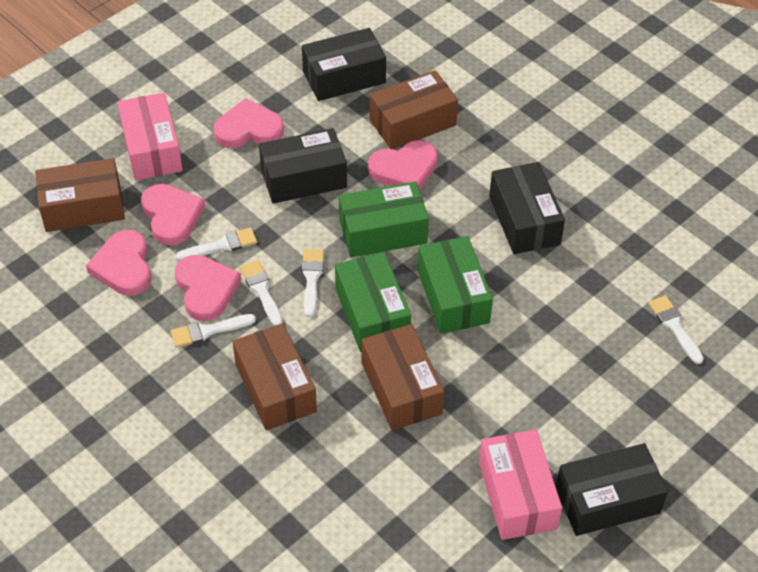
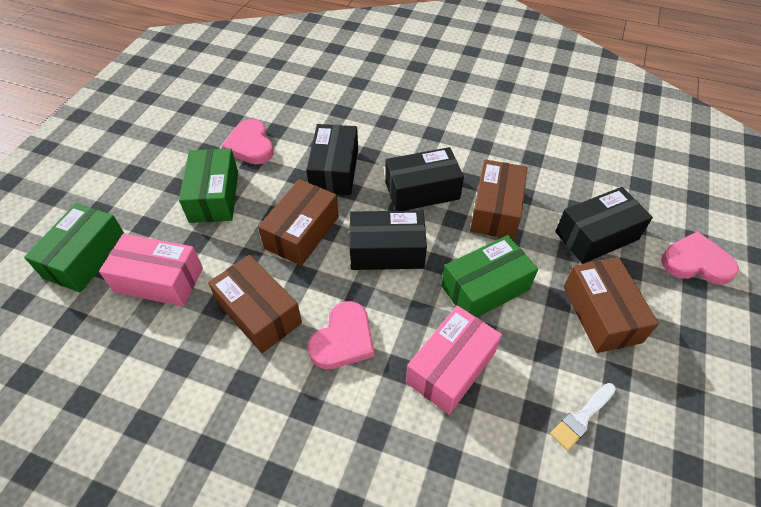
pink heart: 5 -> 3
white brush: 5 -> 1

